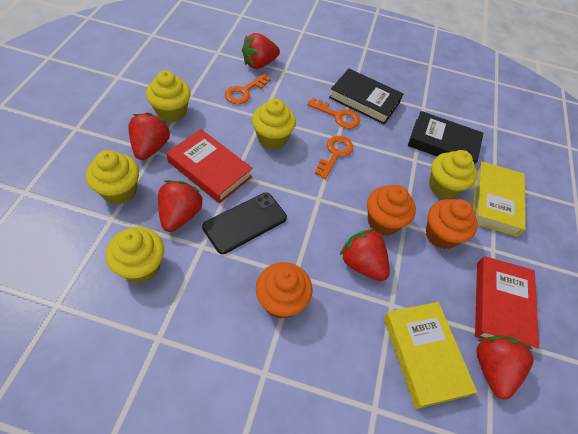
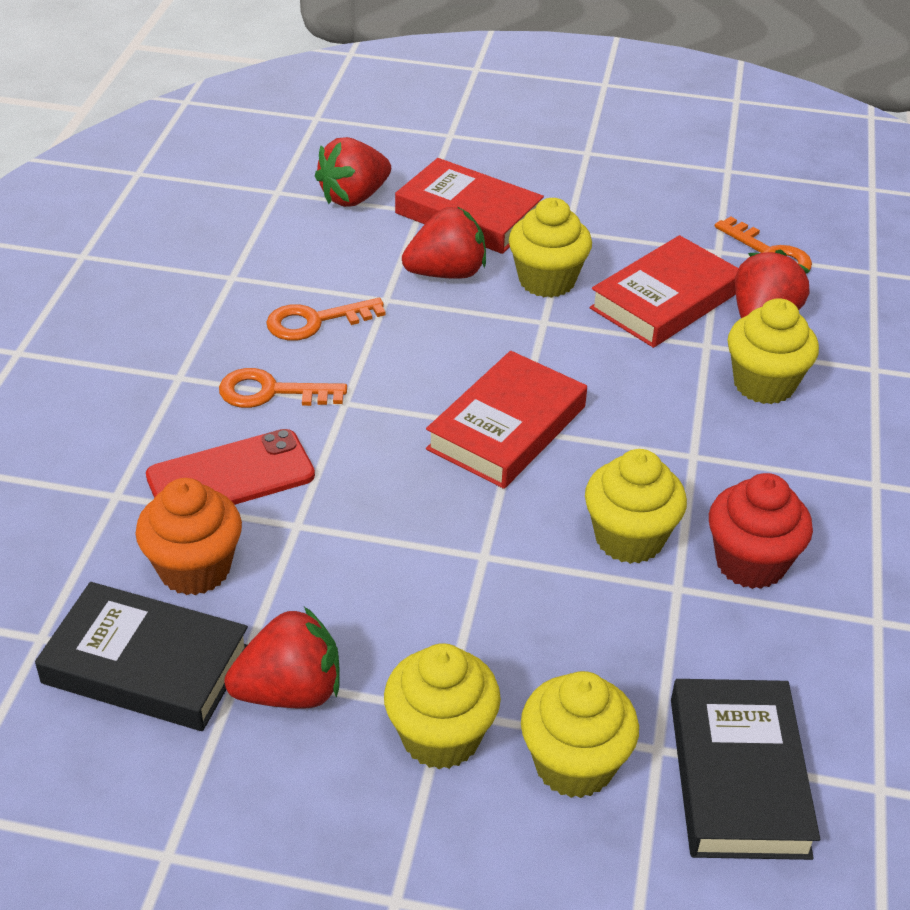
black phone: 1 -> 0
orange cupcake: 3 -> 1
red book: 2 -> 3
red cupcake: 0 -> 1
red phone: 0 -> 1
red strawberry: 5 -> 4
yellow book: 2 -> 0

